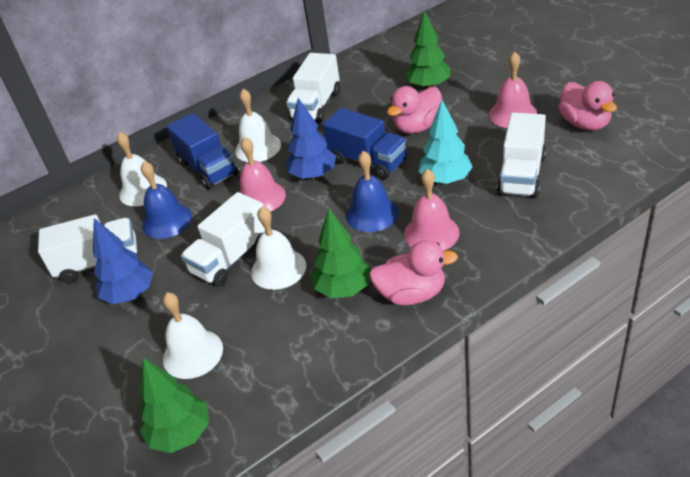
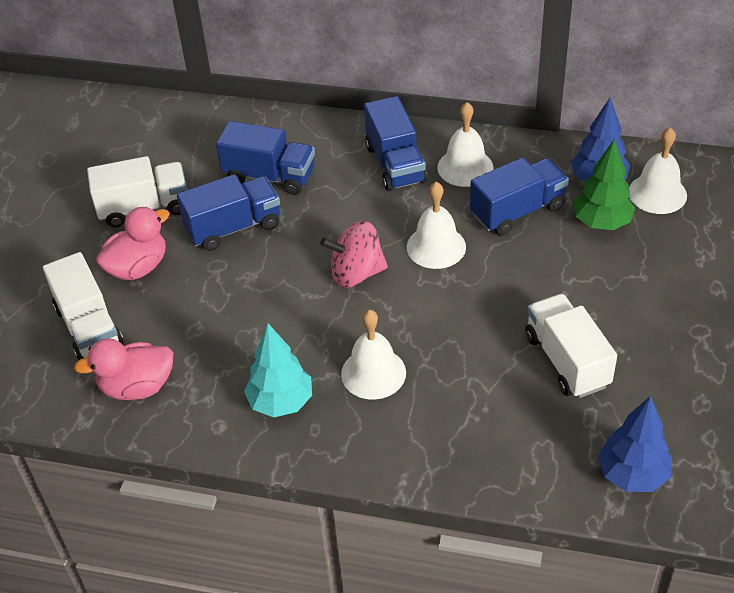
blue bell: 2 -> 0
blue truck: 2 -> 4
green tree: 3 -> 1
pink bell: 3 -> 0
pink duck: 3 -> 2
pink spinning top: 0 -> 1
white truck: 4 -> 3

